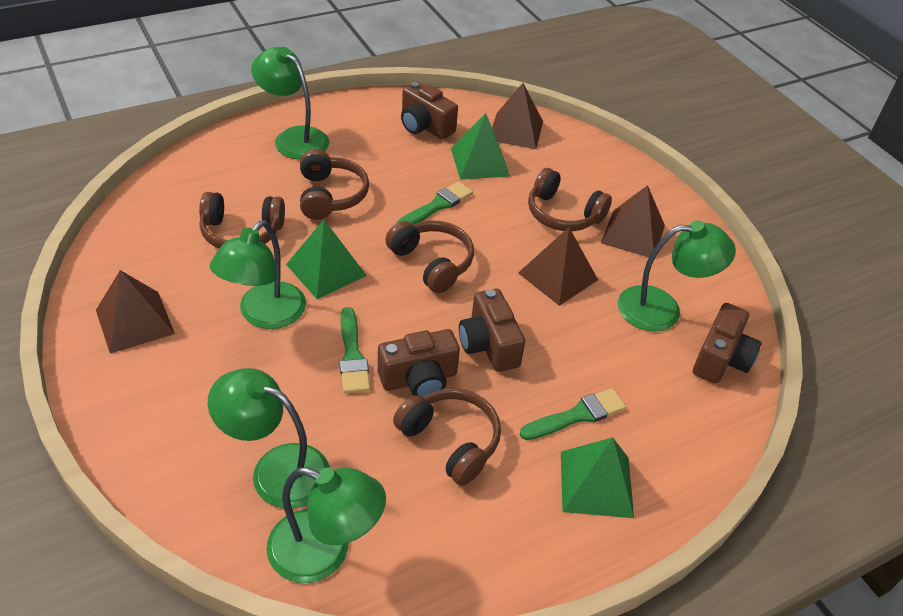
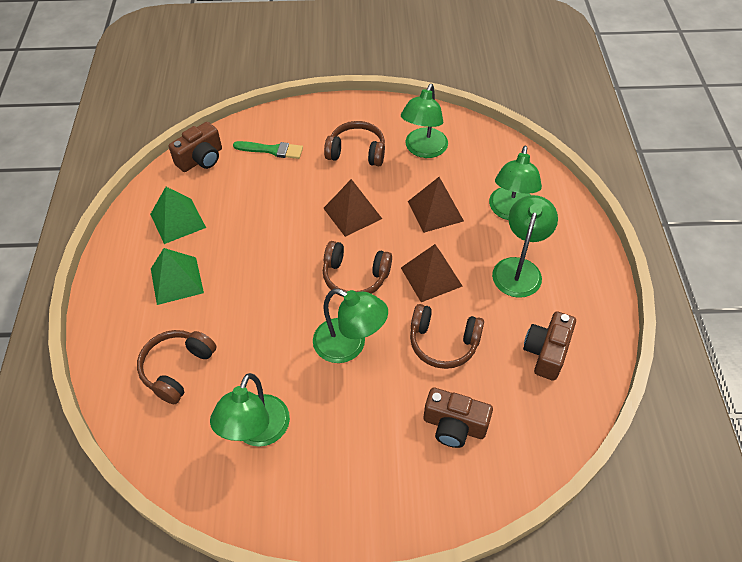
brown camera: 4 -> 3
brown headphones: 5 -> 4
brown pyramid: 4 -> 3
green brush: 3 -> 1
green pyramid: 3 -> 2

